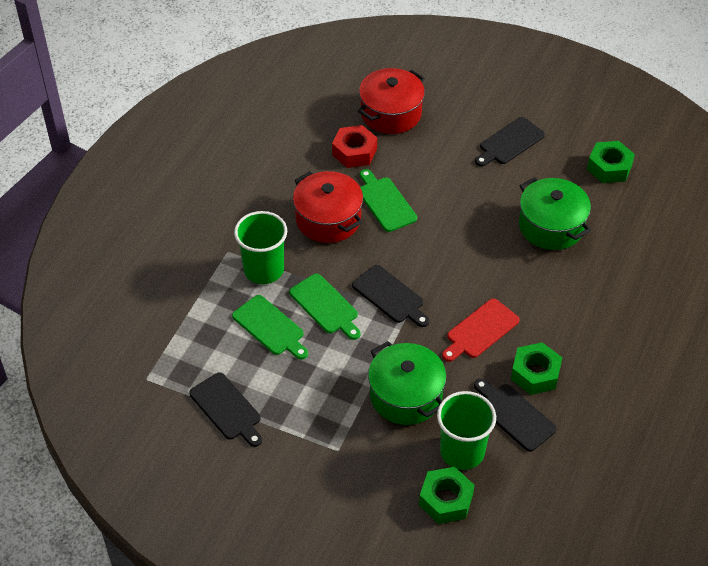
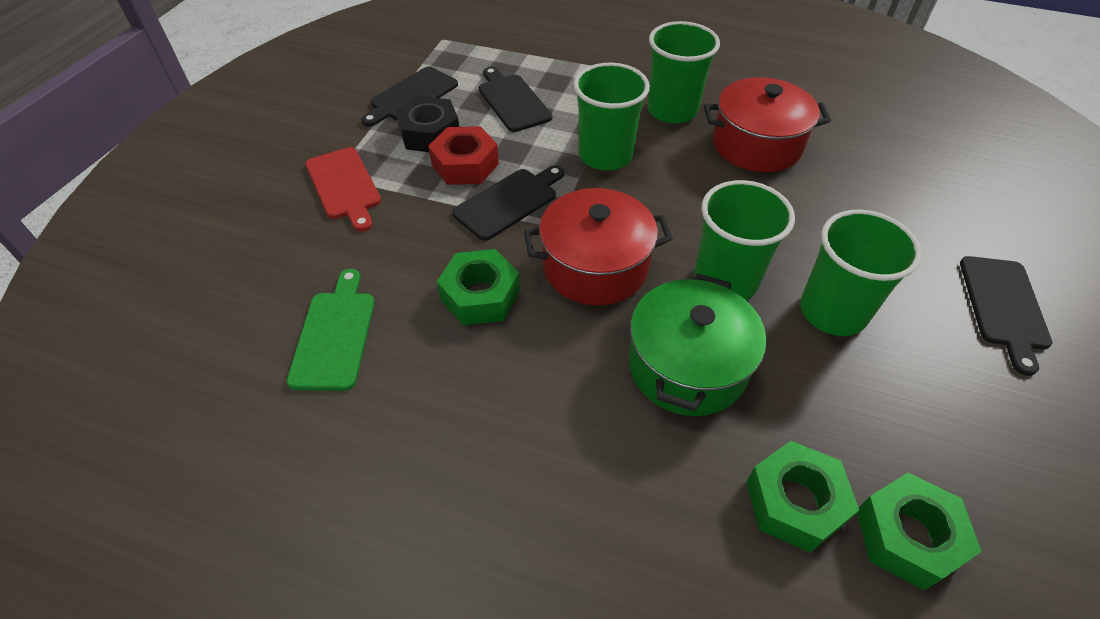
black nut: 0 -> 1
green cup: 2 -> 4
green cutting board: 3 -> 1
green pot: 2 -> 1

